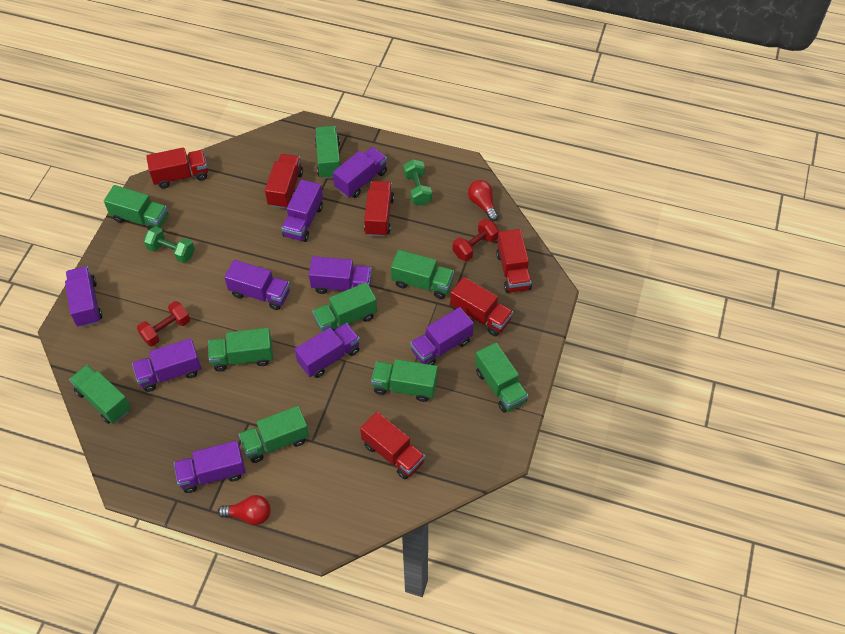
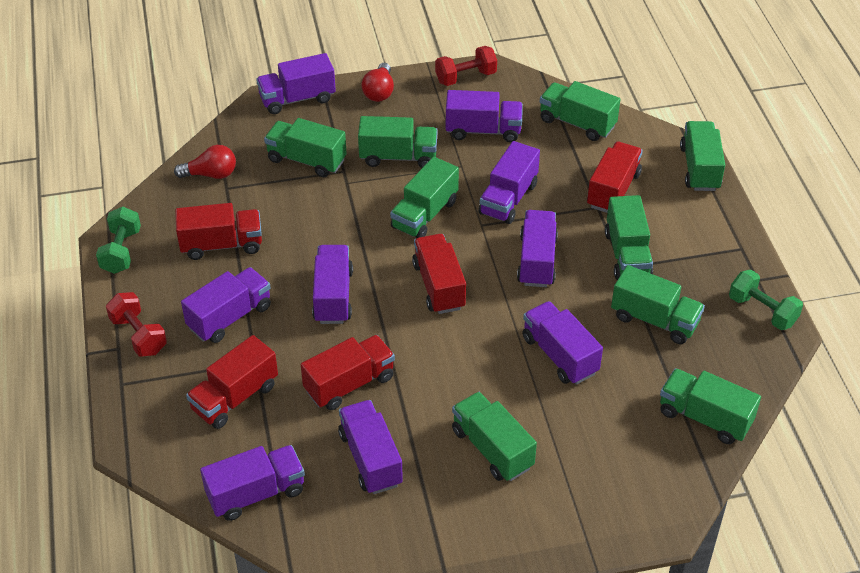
red truck: 6 -> 5

